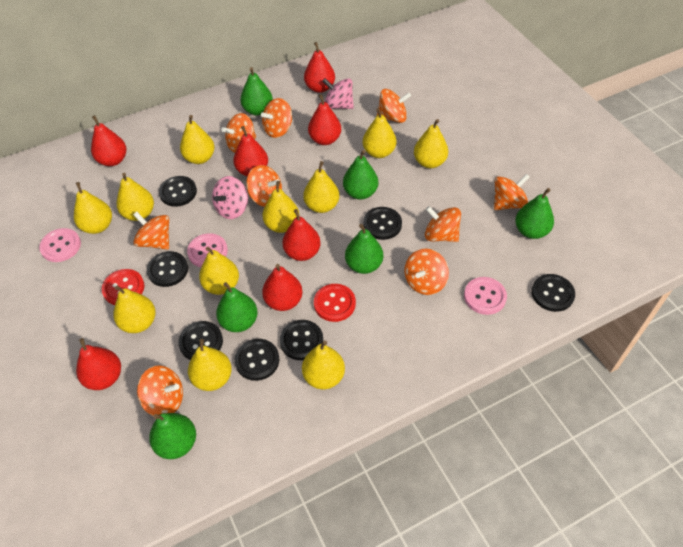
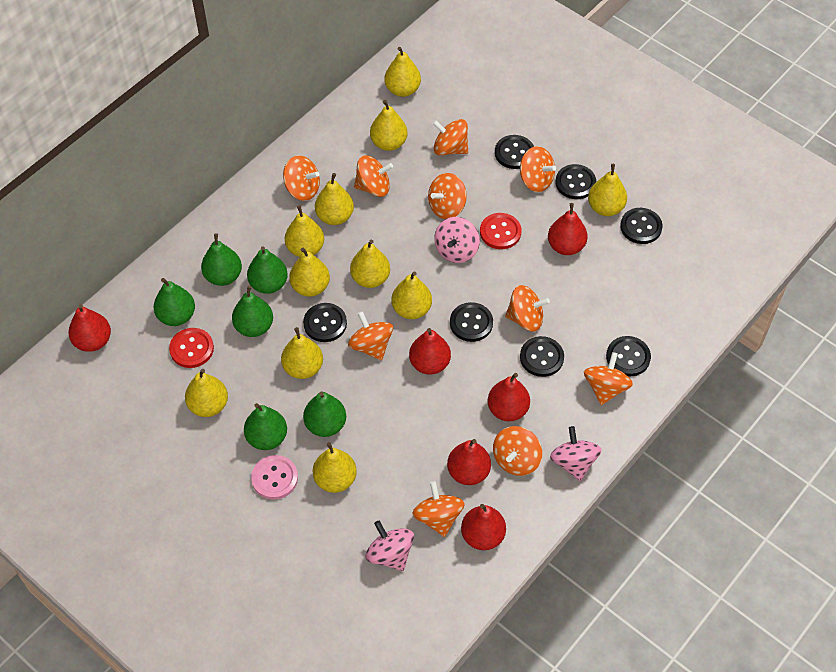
orange spinning top: 9 -> 10
pink button: 3 -> 1
pink spinning top: 2 -> 3
red pear: 7 -> 6

